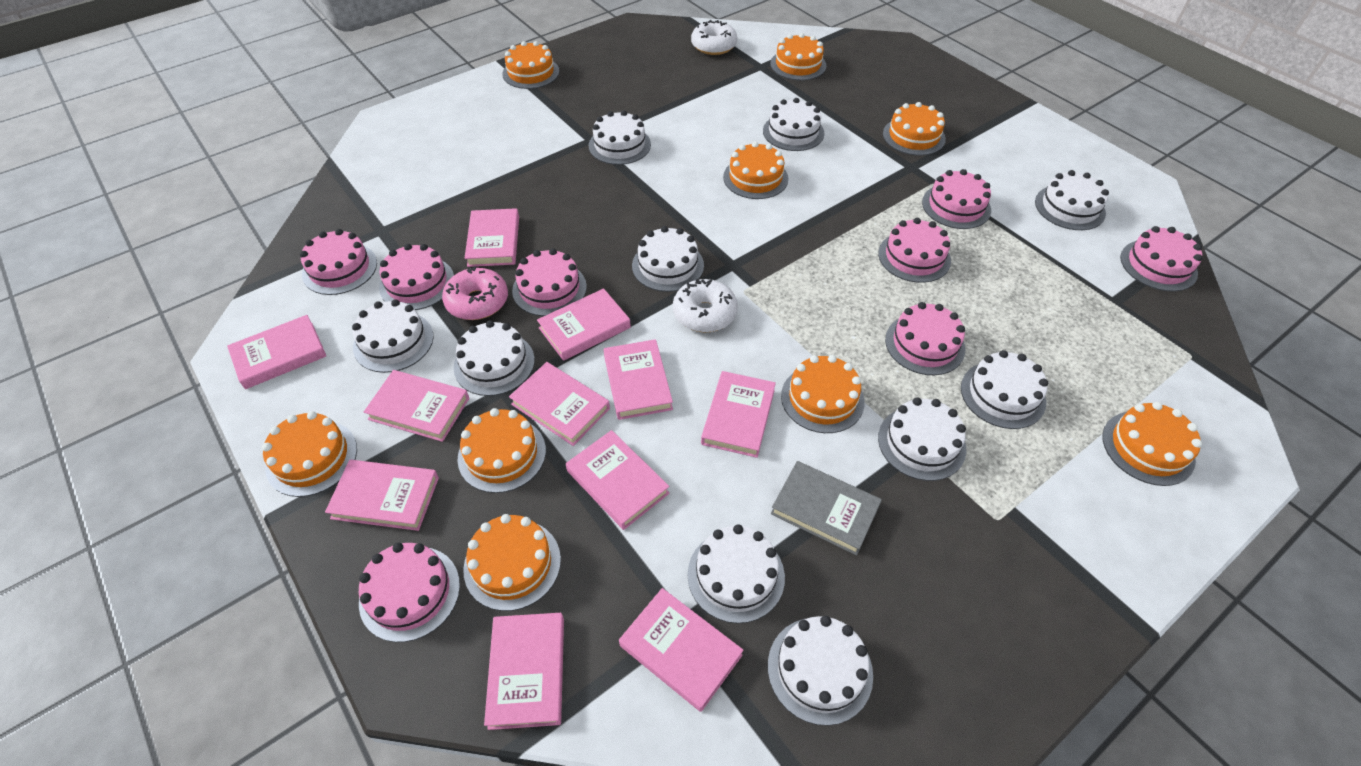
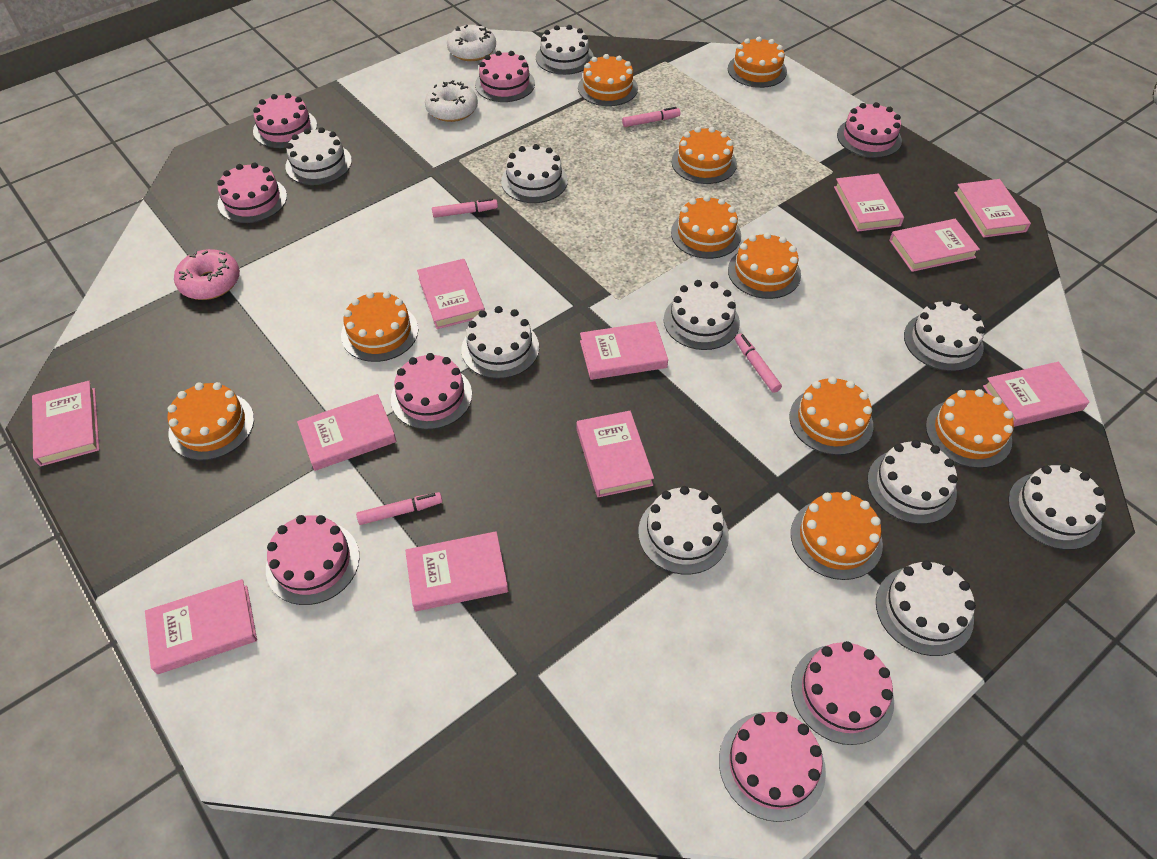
grey book: 1 -> 0
orange cake: 9 -> 10
pink marker: 0 -> 4

